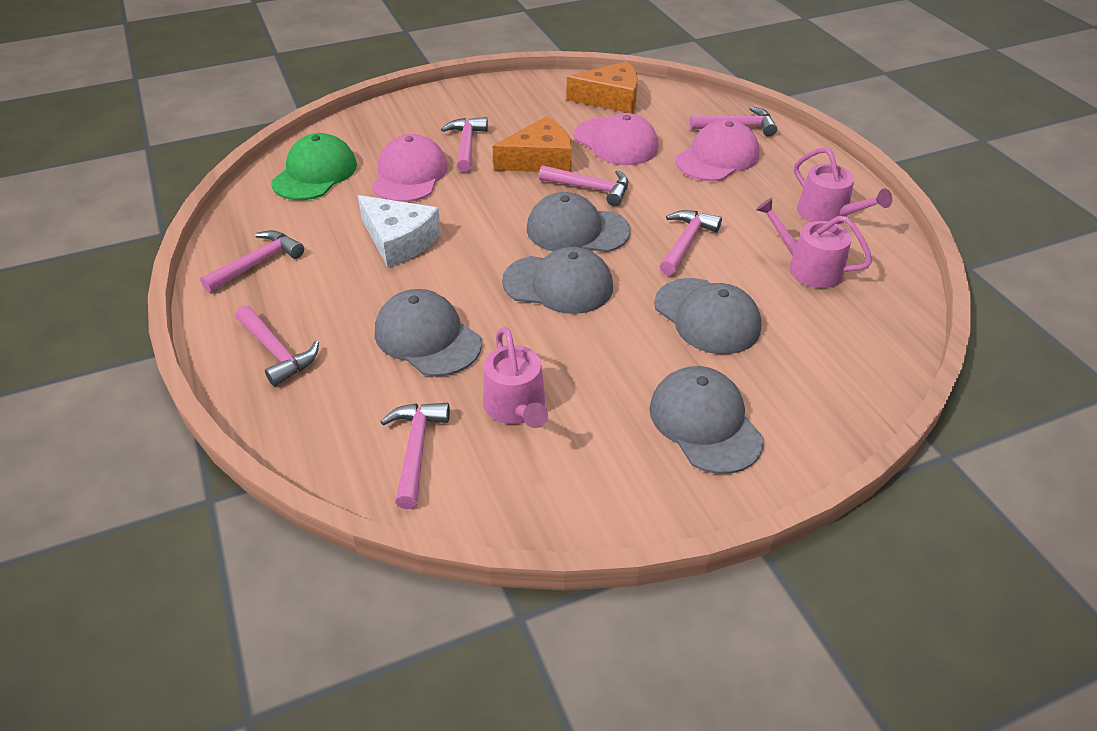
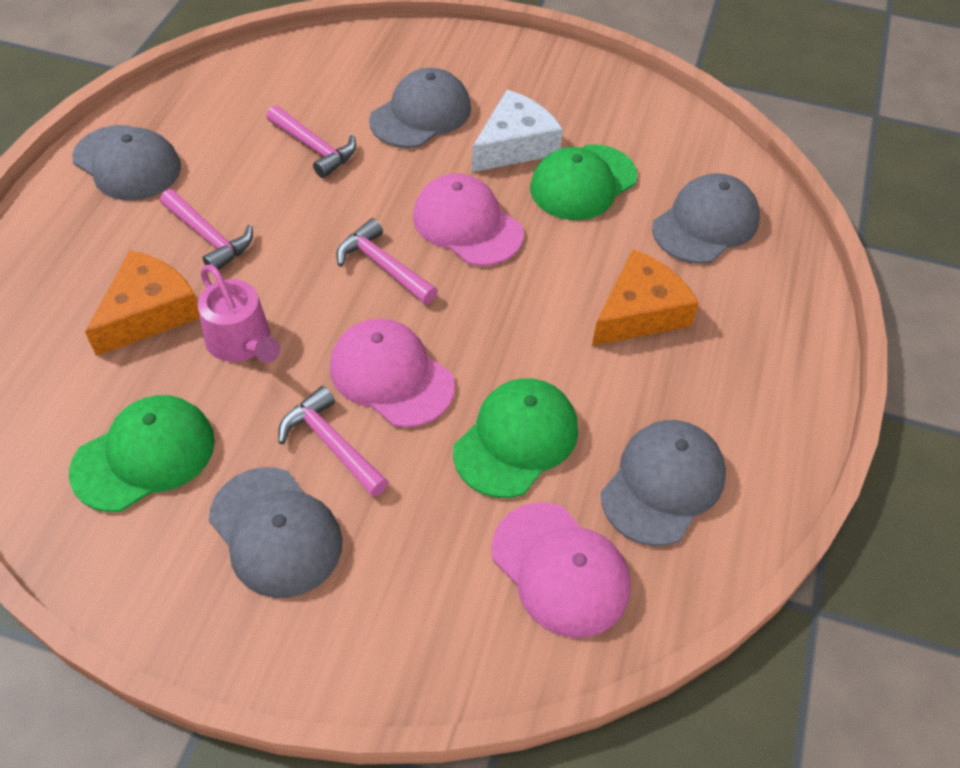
green cap: 1 -> 3
pink hammer: 7 -> 4
pink watering can: 3 -> 1

